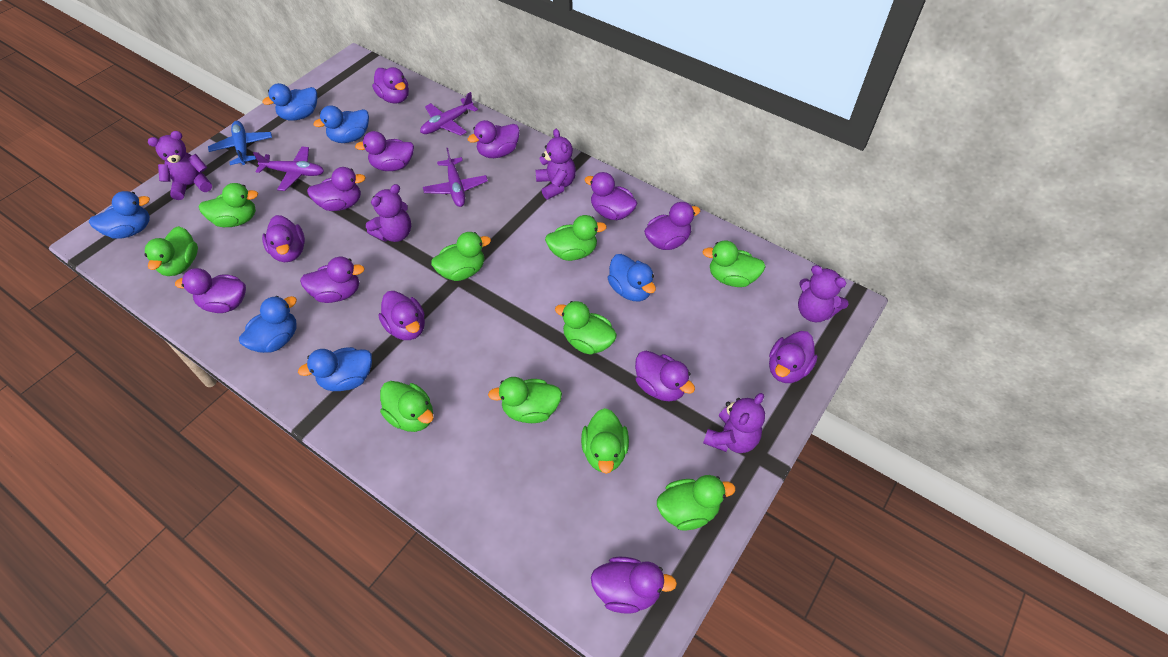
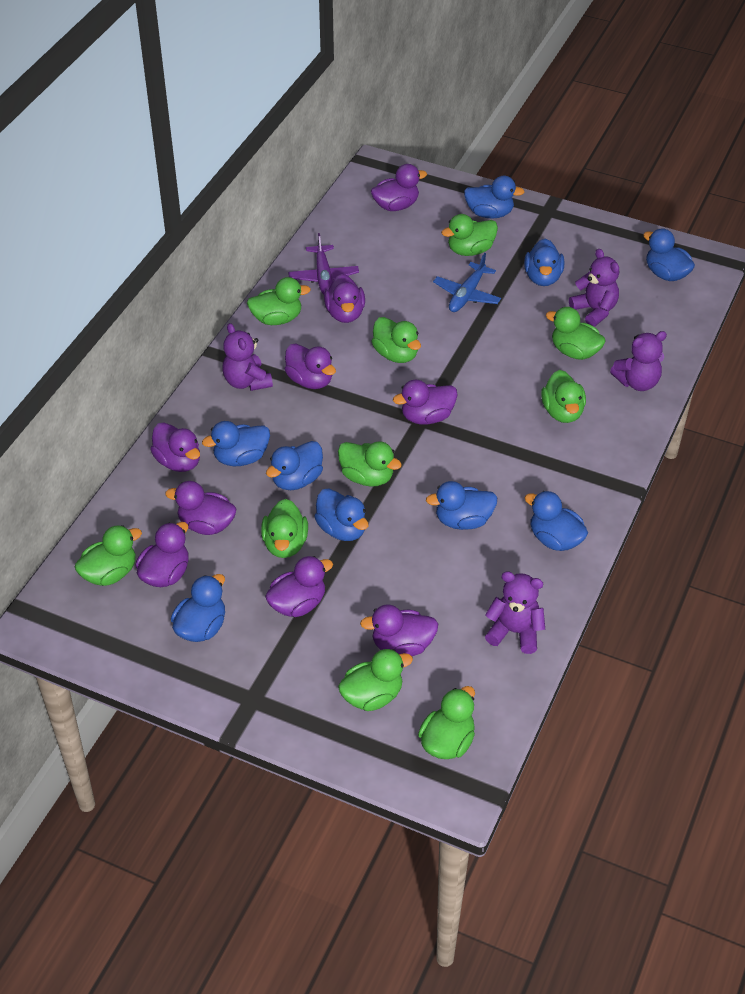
blue duck: 6 -> 9
purple duck: 13 -> 9
purple plane: 3 -> 1
purple teddy bear: 5 -> 4

